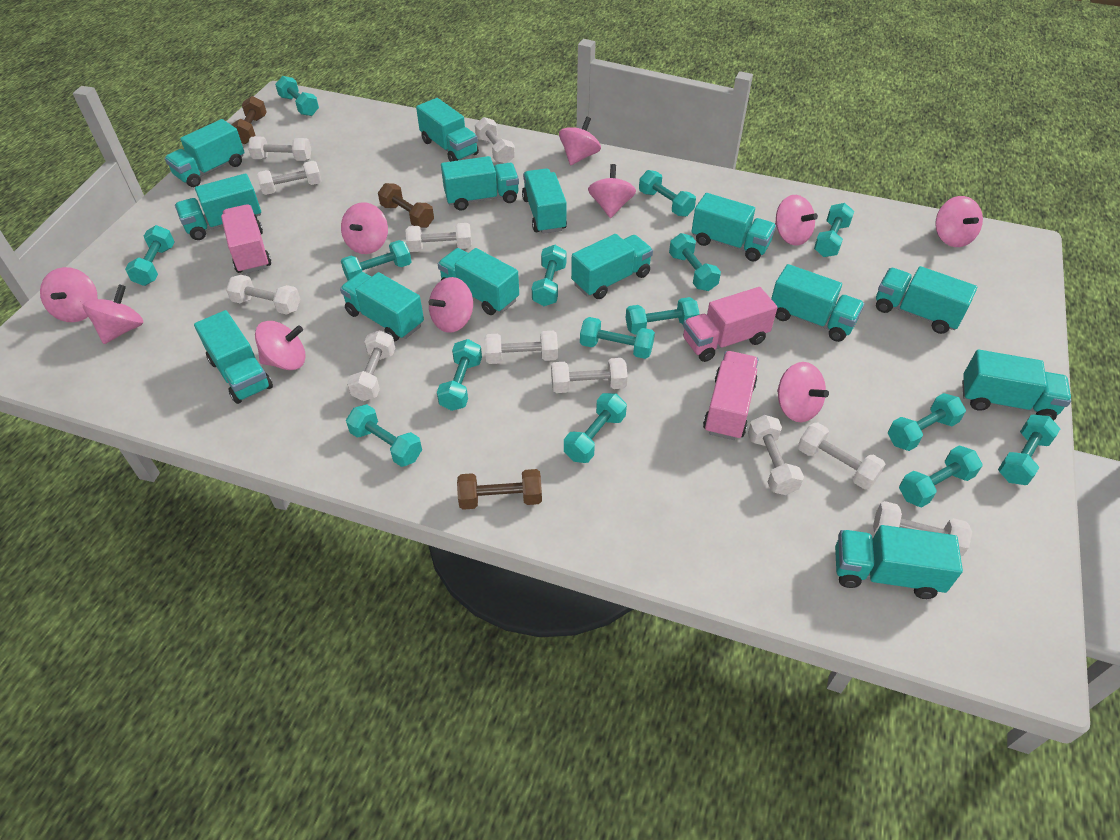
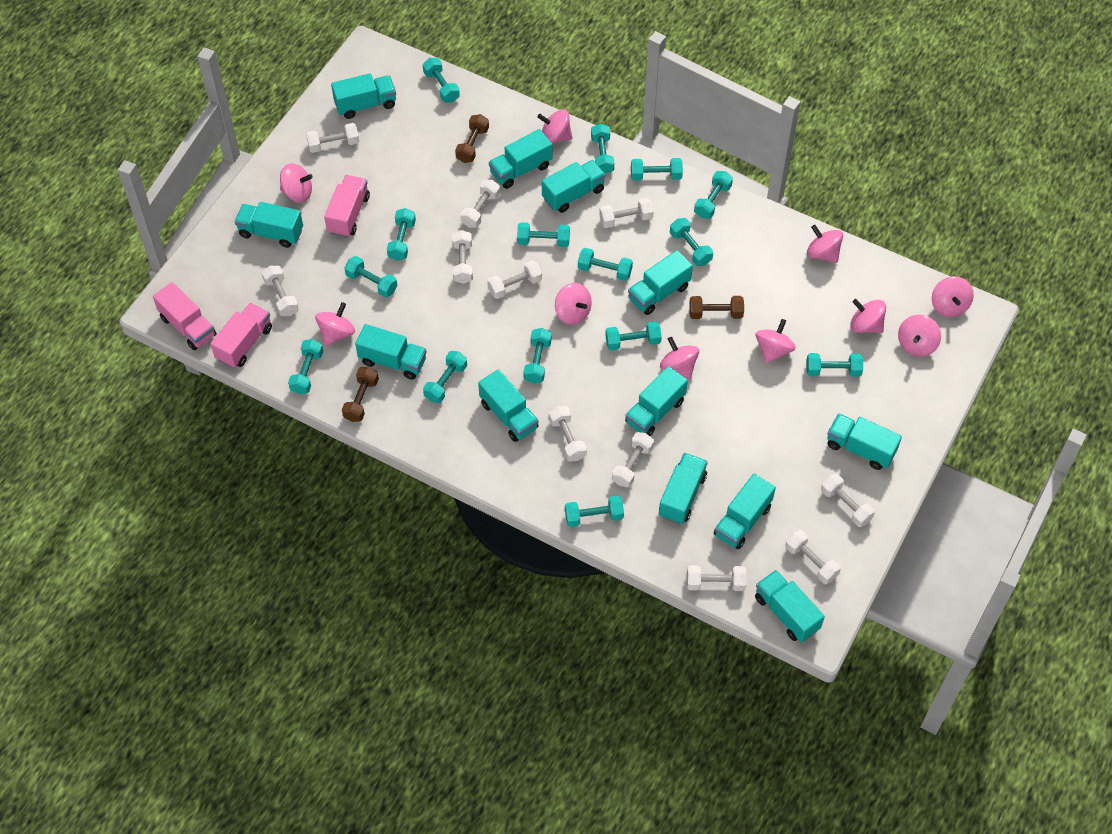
turquoise truck: 14 -> 12

